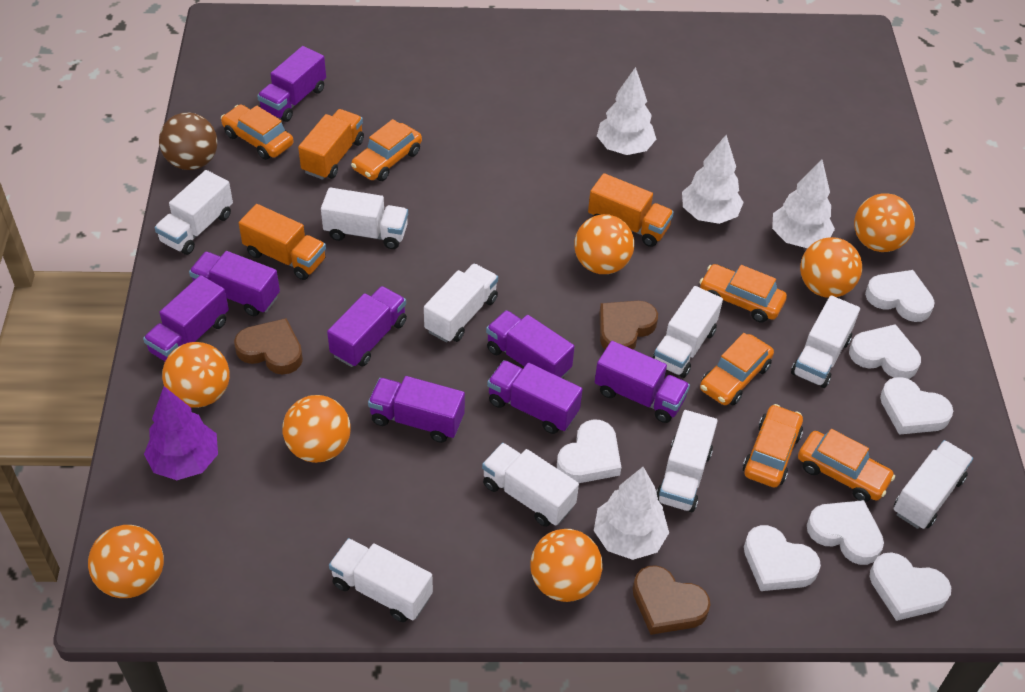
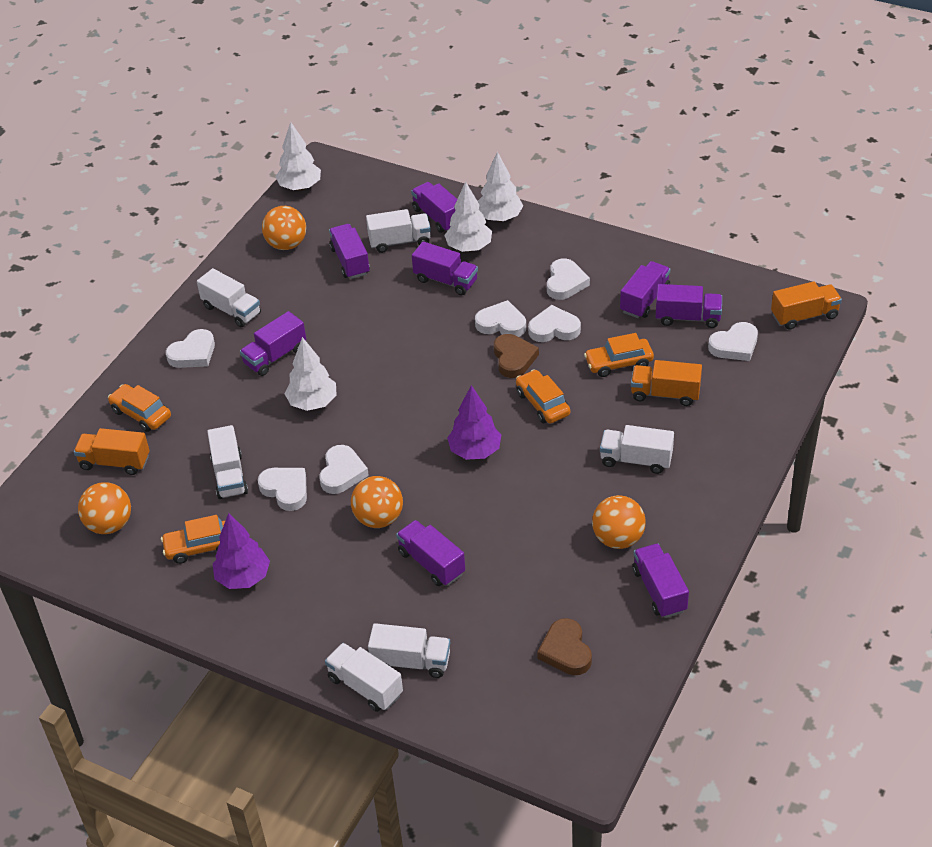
brown ball: 1 -> 0
brown heart: 3 -> 2
orange ball: 7 -> 4
orange car: 6 -> 4
purple tree: 1 -> 2
white truck: 9 -> 6

